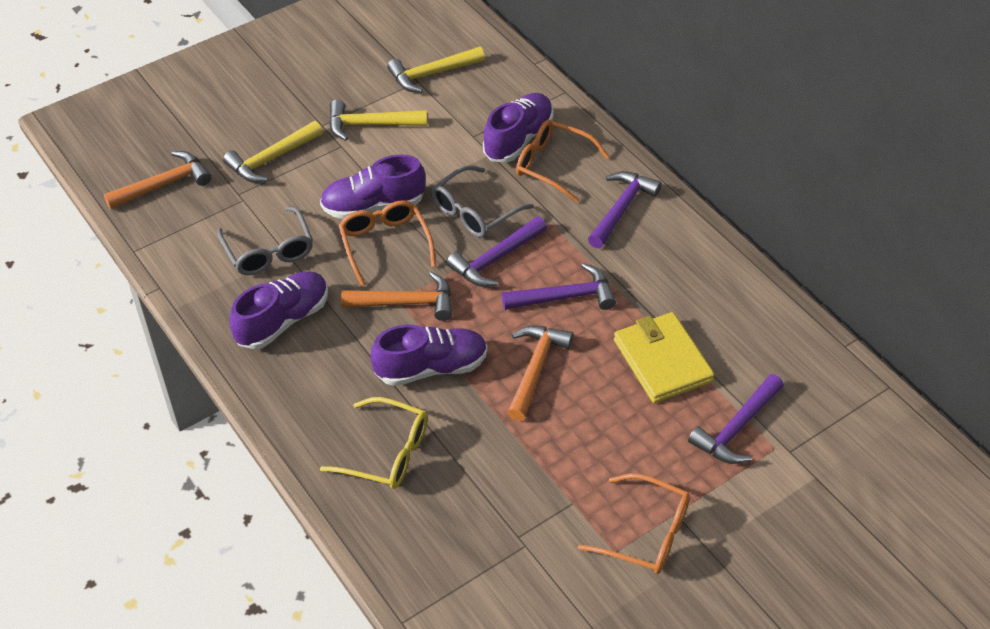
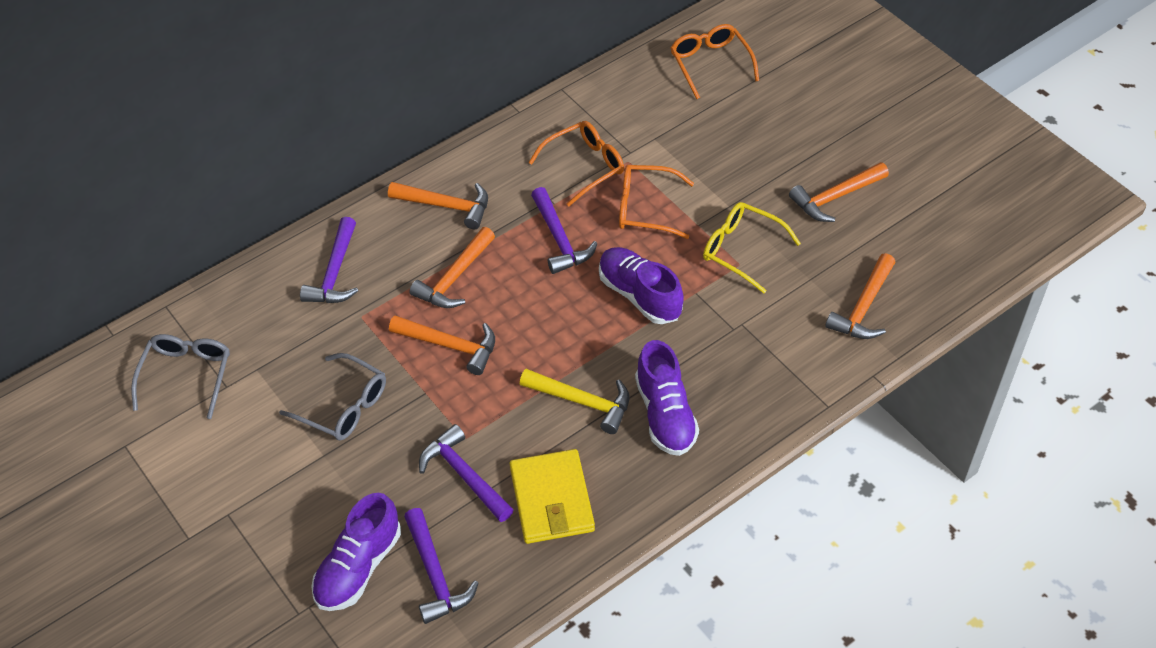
orange hammer: 3 -> 5
purple shoe: 4 -> 3
yellow hammer: 3 -> 1

